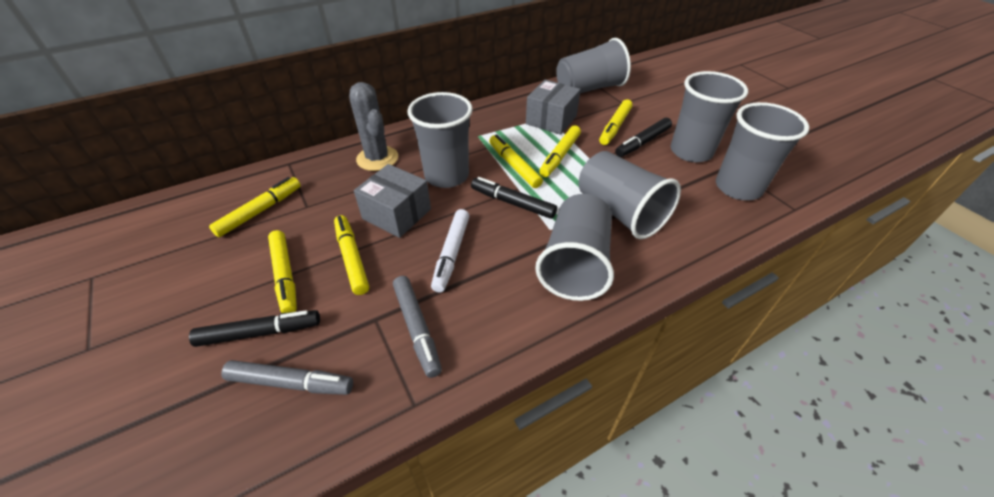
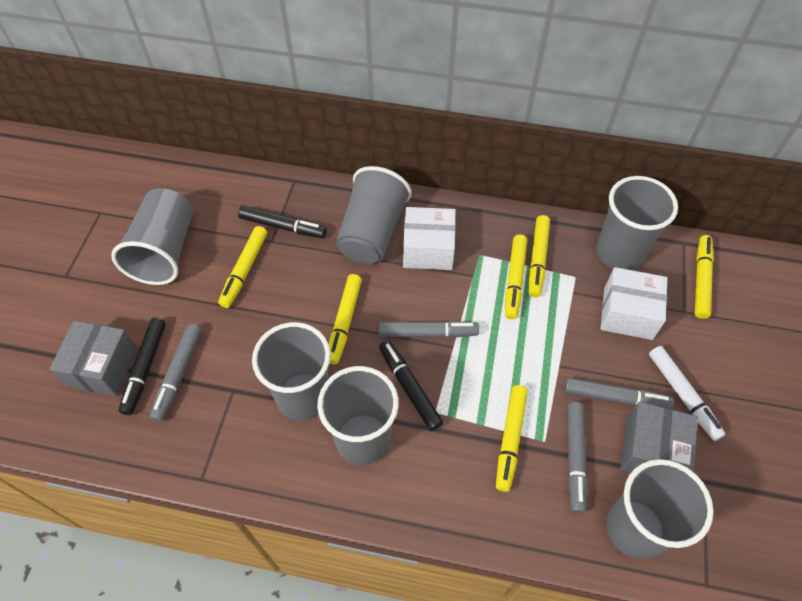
grey cactus: 1 -> 0
grey marker: 2 -> 4
white box: 0 -> 2

